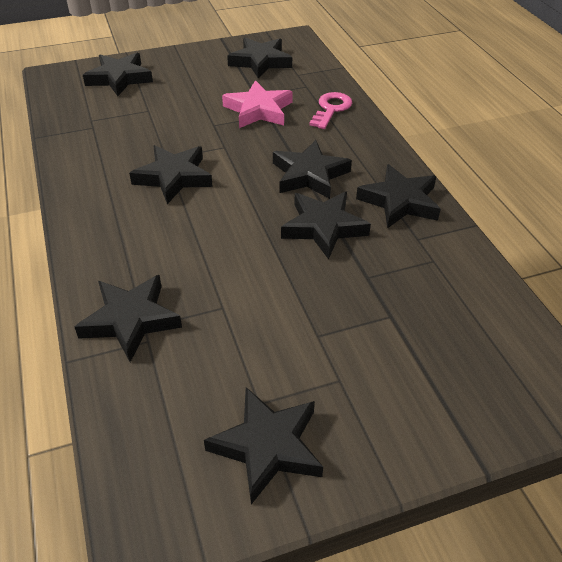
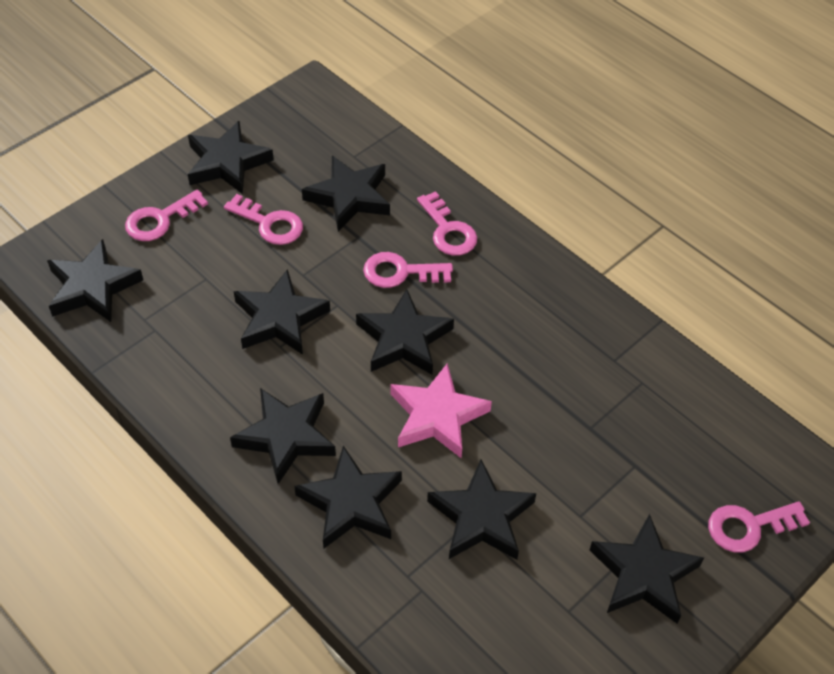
black star: 8 -> 9
pink key: 1 -> 5

